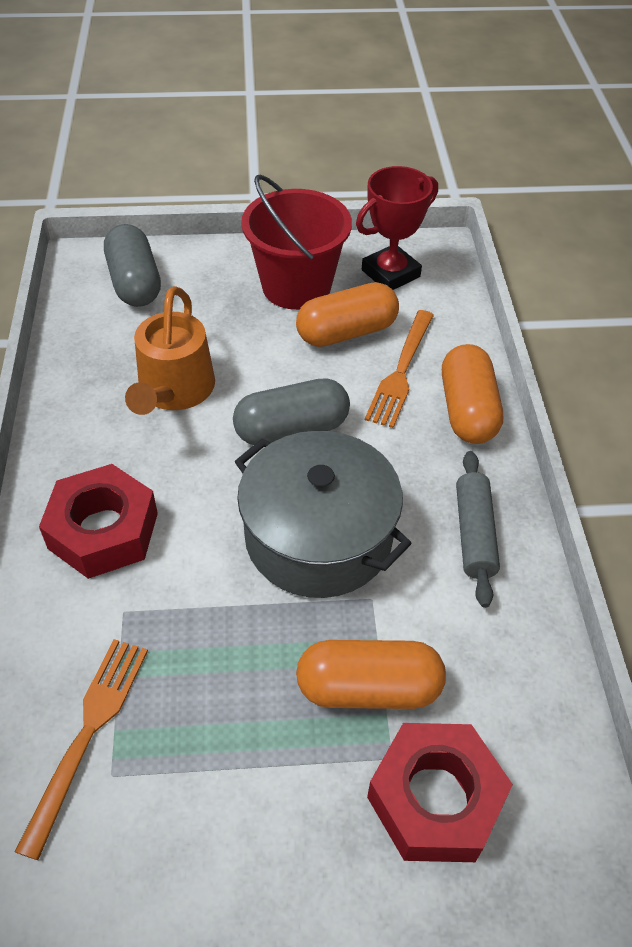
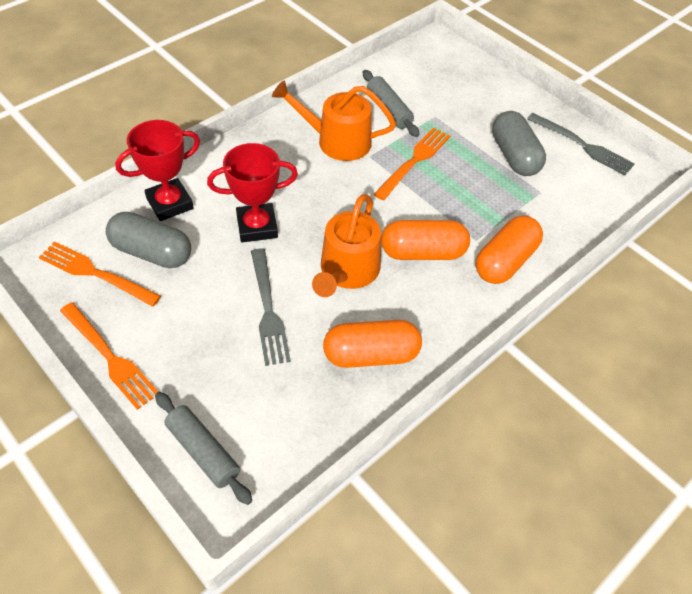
grey fork: 0 -> 2
grey pot: 1 -> 0
grey rolling pin: 1 -> 2
orange fork: 2 -> 3
orange watering can: 1 -> 2
red bucket: 1 -> 0
red nut: 2 -> 0
red trophy: 1 -> 2

